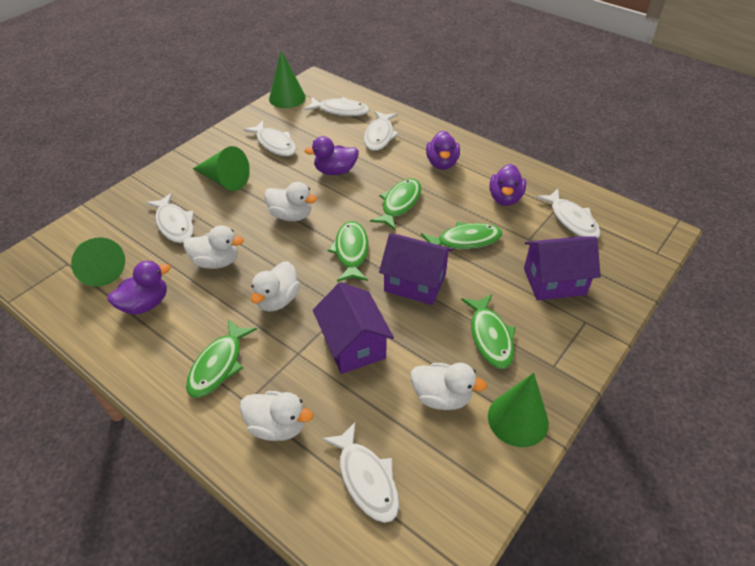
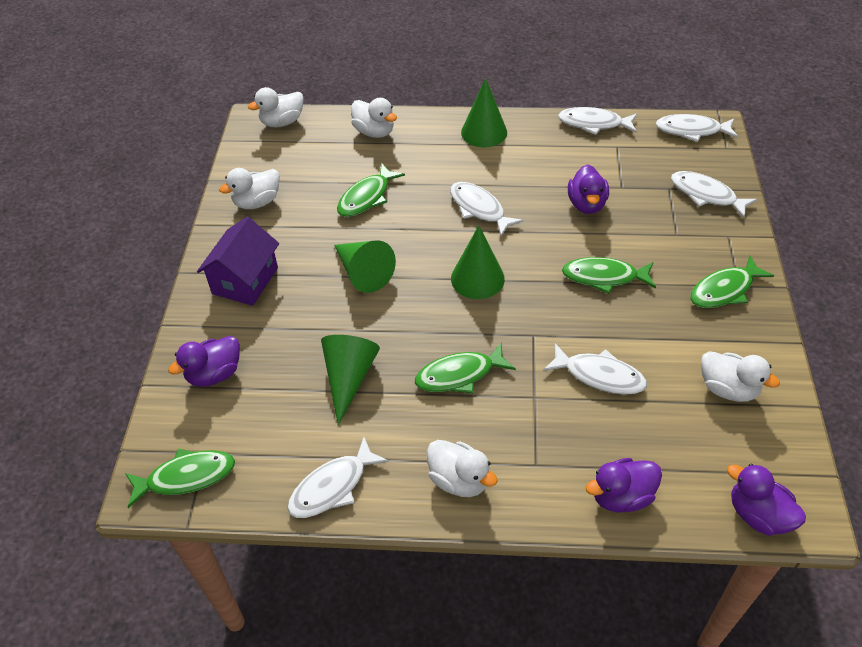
purple house: 3 -> 1

